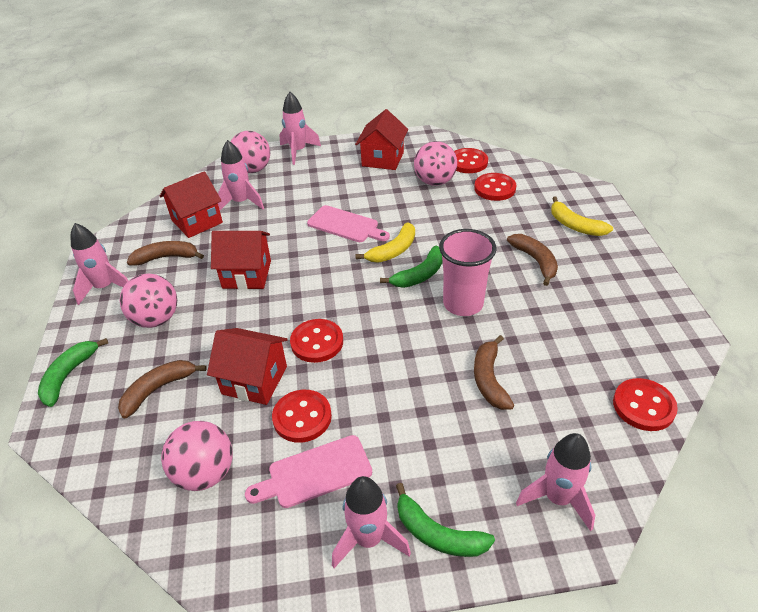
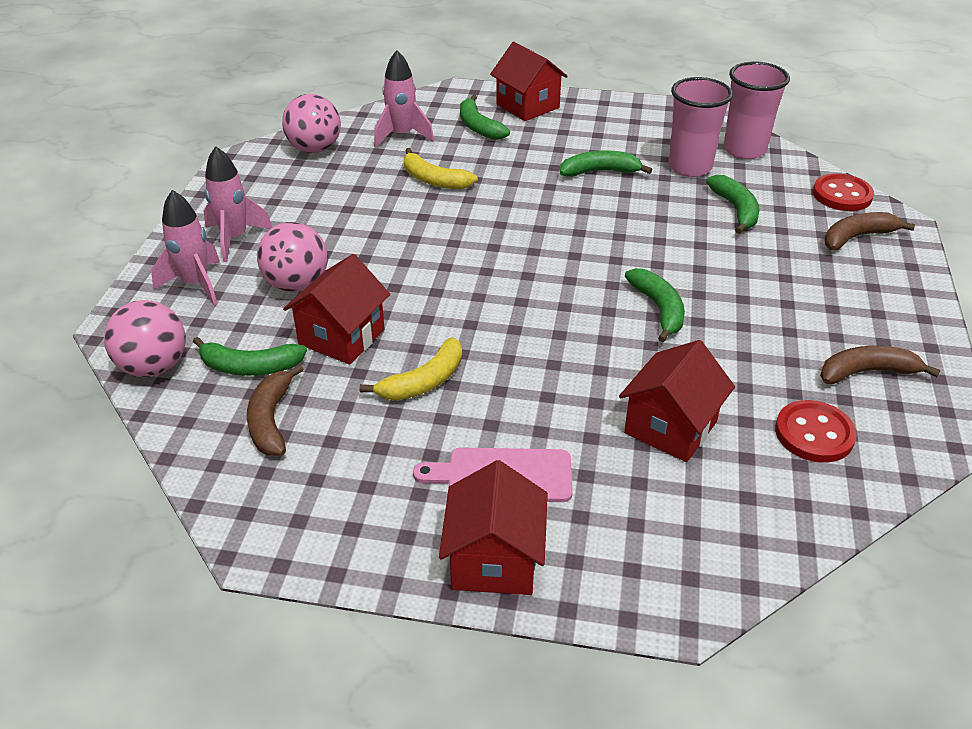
brown banana: 4 -> 3
green banana: 3 -> 5
pink ball: 4 -> 3
pink cup: 1 -> 2
pink cutting board: 2 -> 1
pink rocket: 5 -> 3
red button: 5 -> 2

